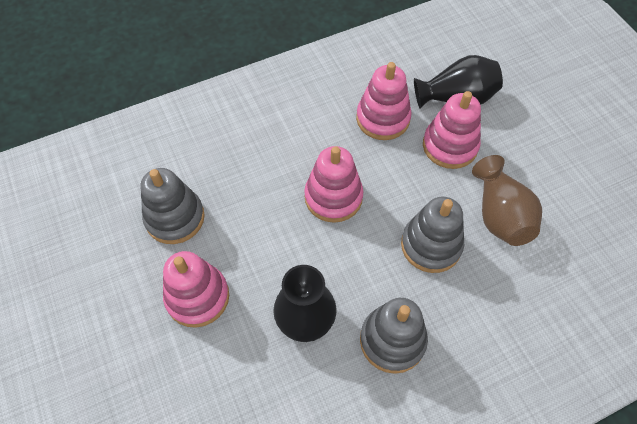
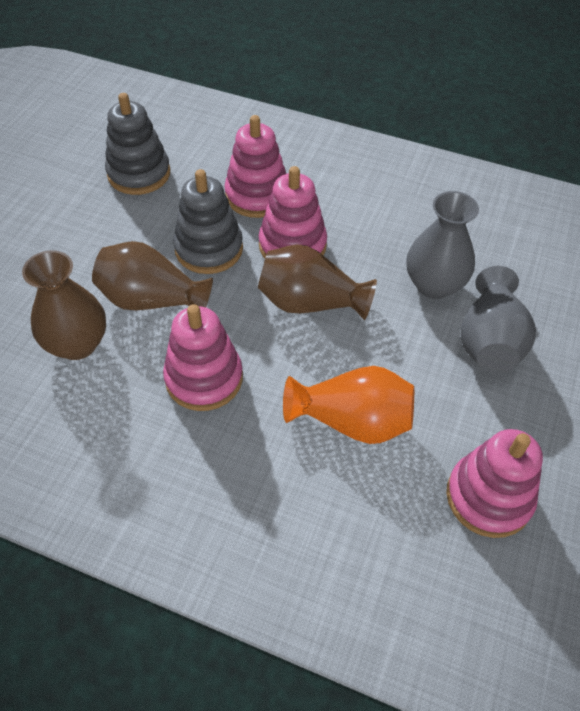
black vase: 2 -> 0
brown vase: 1 -> 3
grey stacking toy: 3 -> 2
grey vase: 0 -> 2
orange vase: 0 -> 1

